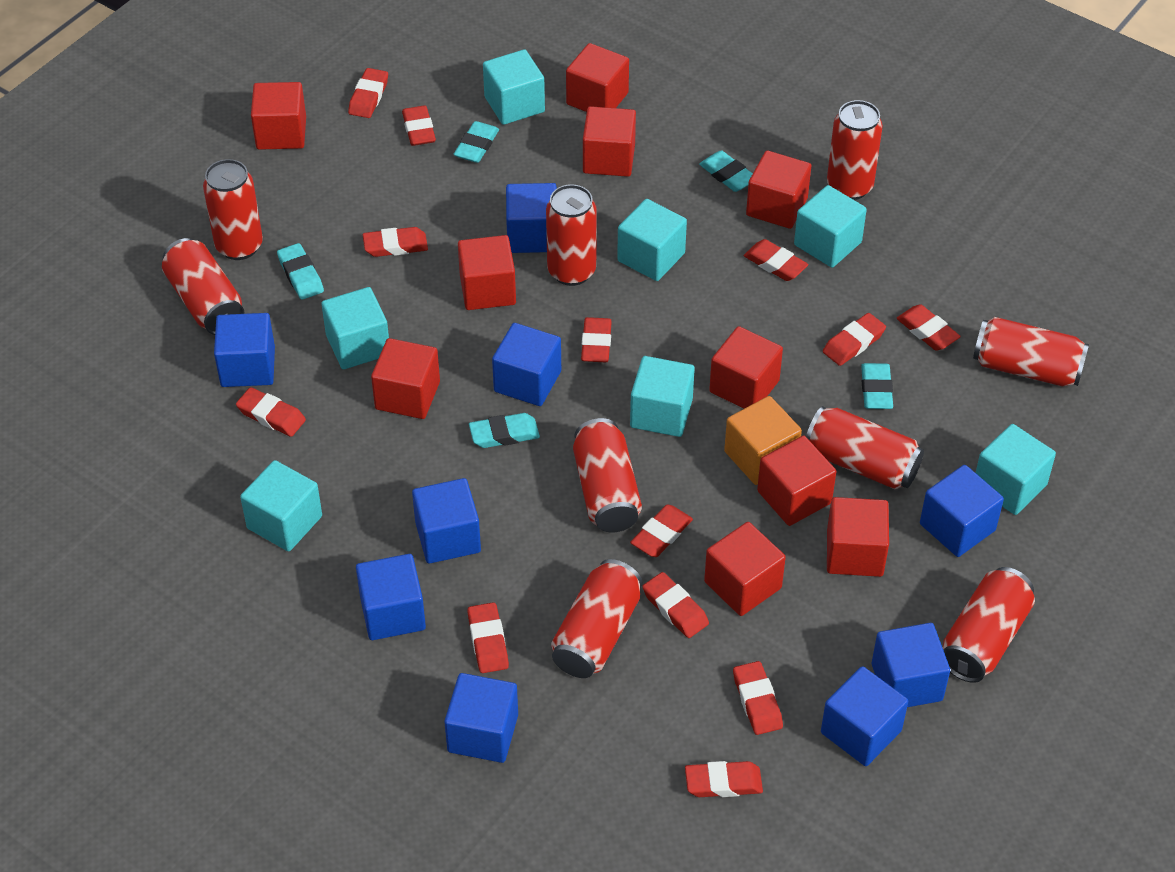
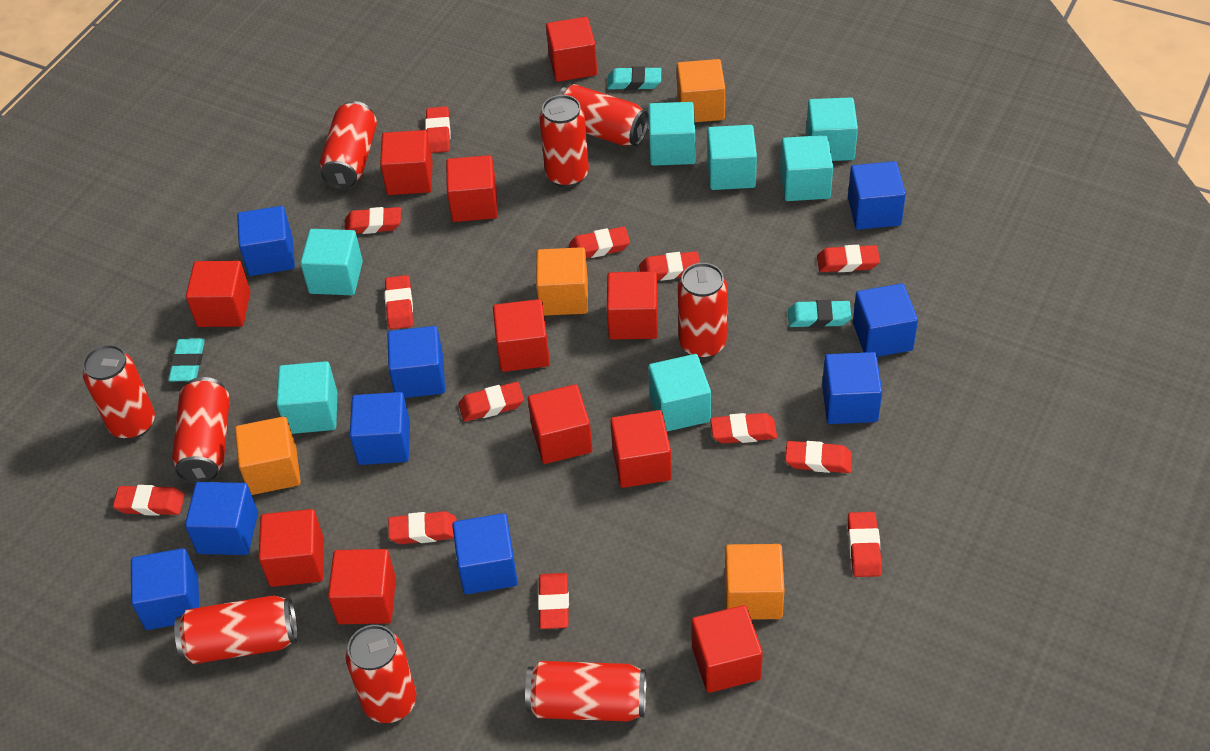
orange cube: 1 -> 4
red cube: 10 -> 11
turquoise eraser: 5 -> 3

